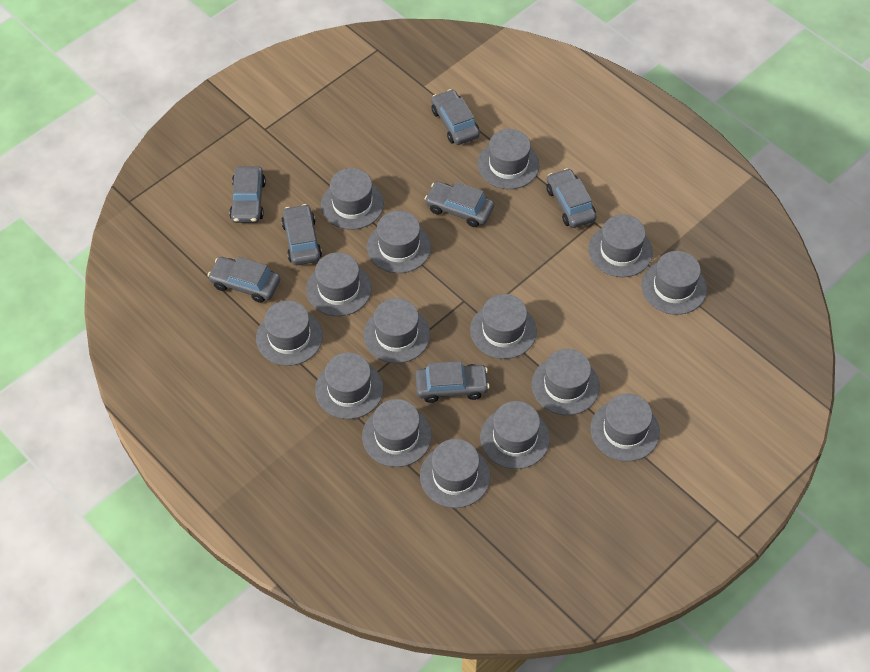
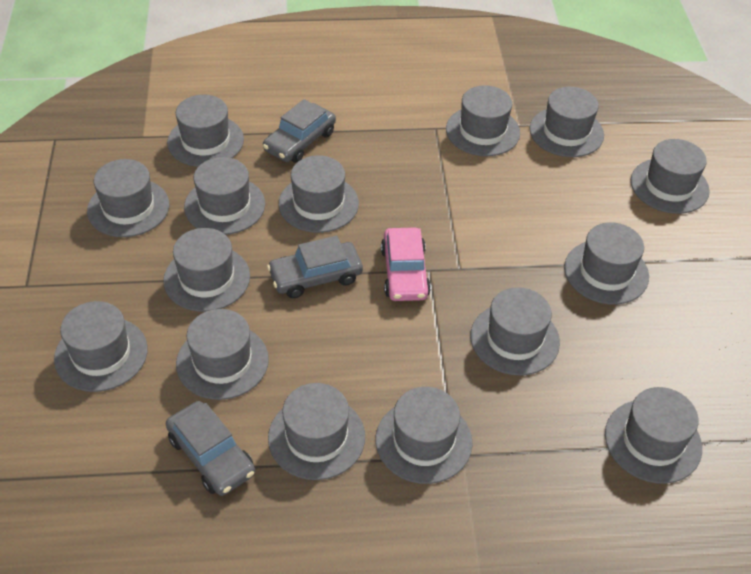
grey car: 7 -> 3
pink car: 0 -> 1

